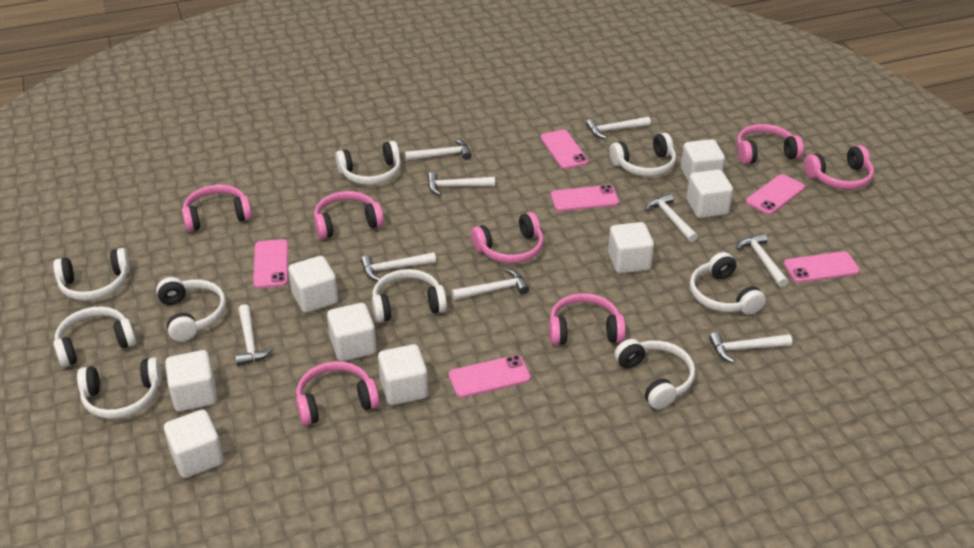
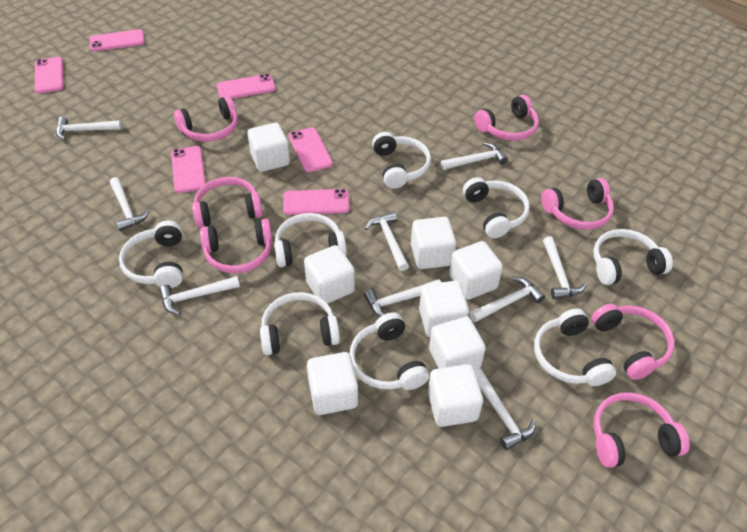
white headphones: 9 -> 8

